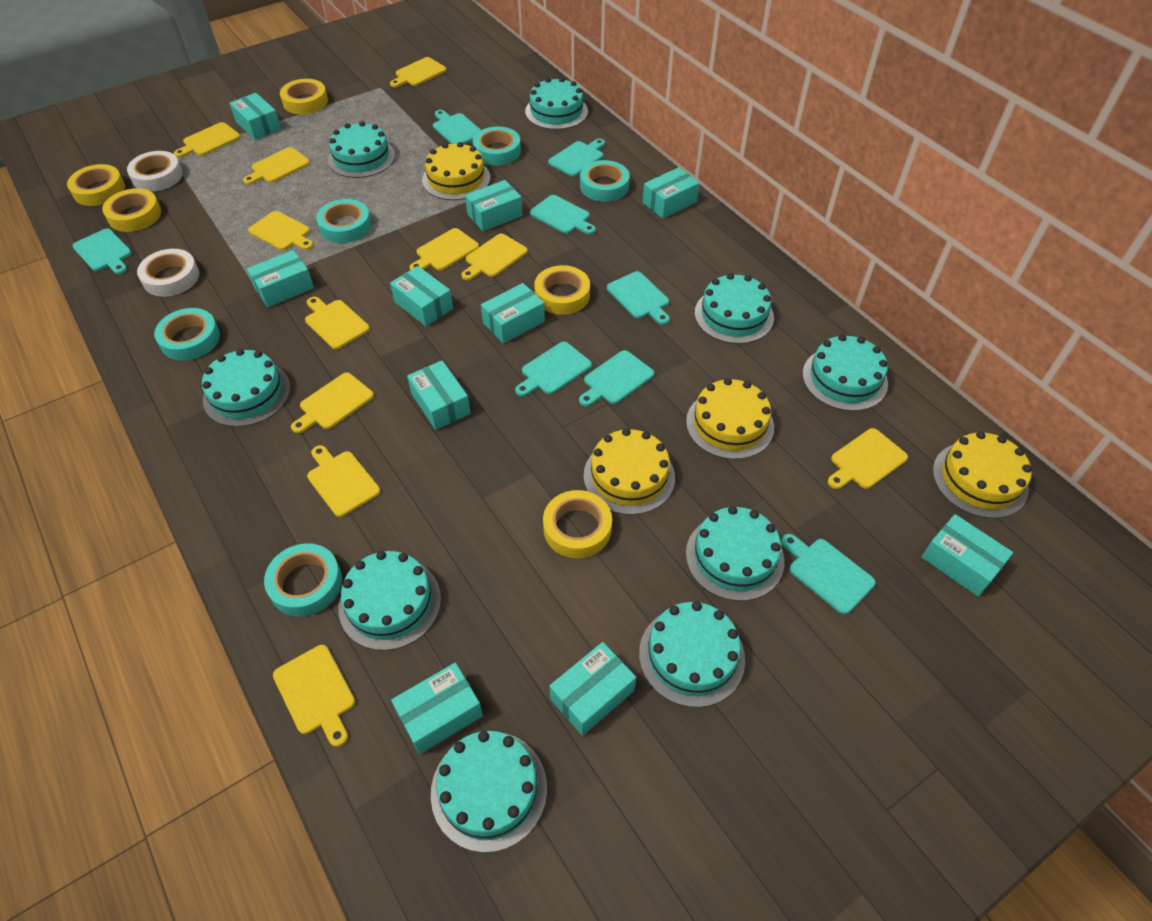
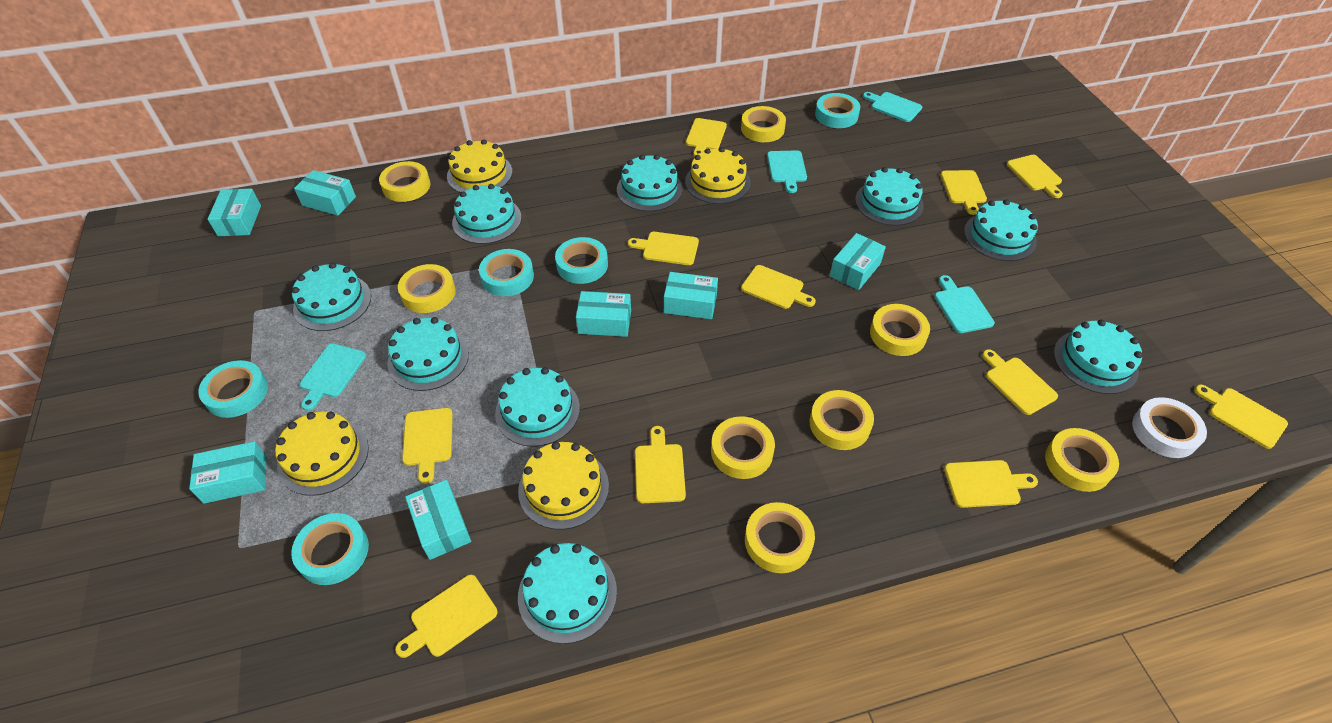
turquoise box: 10 -> 7
turquoise cutting board: 8 -> 4
white tape: 2 -> 1
yellow tape: 5 -> 8

